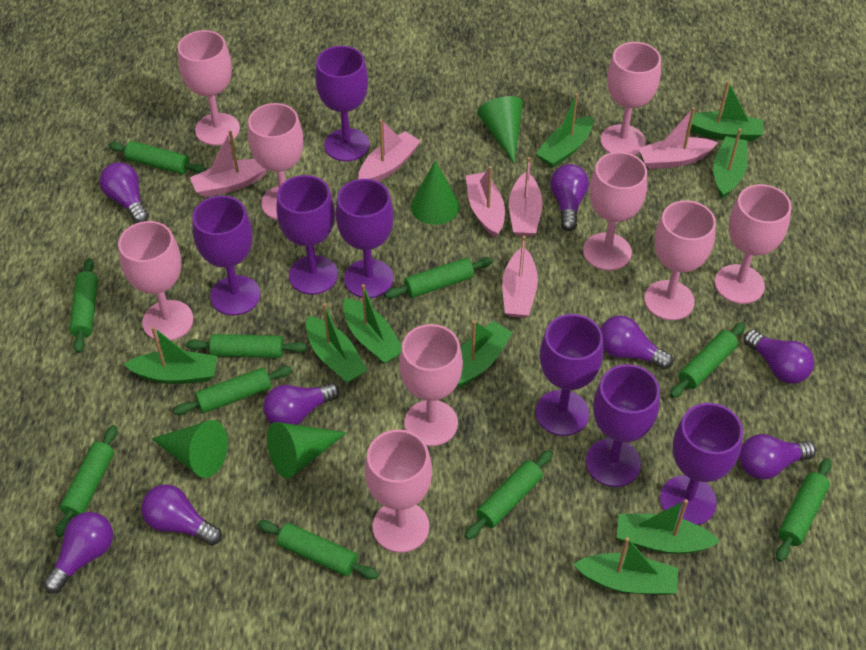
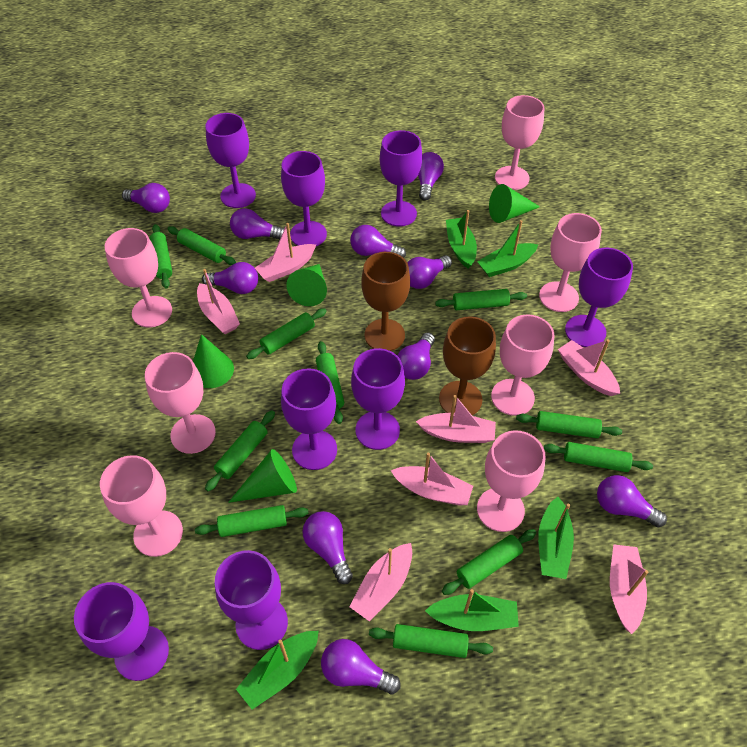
brown goblet: 0 -> 2
green boat: 9 -> 5
green rolling pin: 10 -> 11
pink boat: 6 -> 7
pink goblet: 9 -> 7
purple goblet: 7 -> 8
purple light bulb: 8 -> 10

